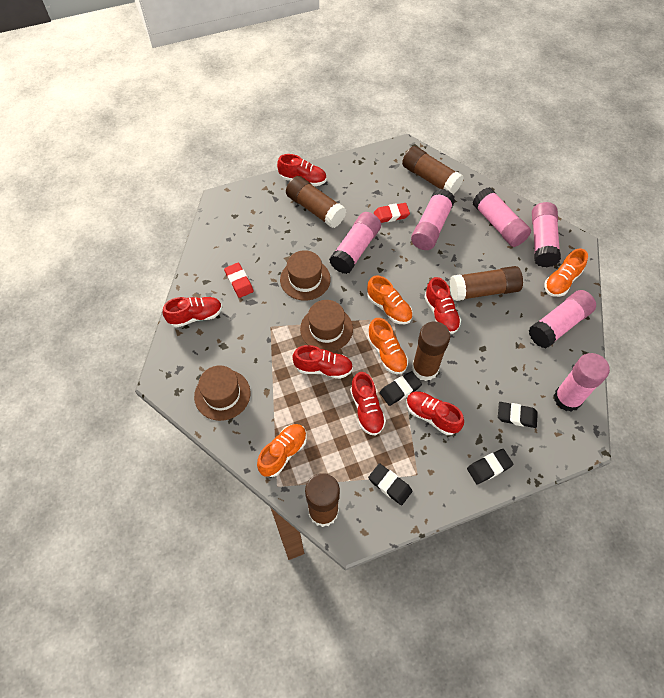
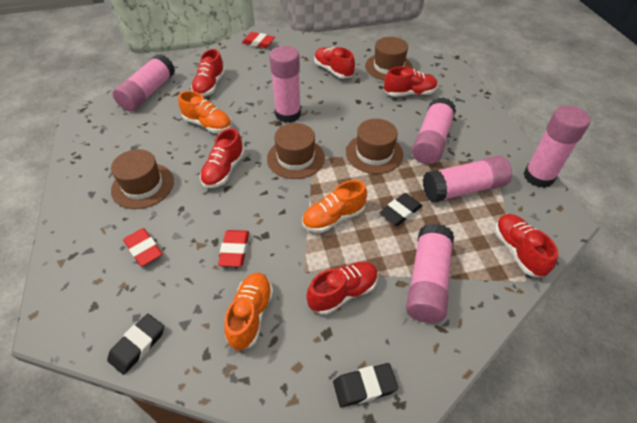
black eraser: 4 -> 3
brown glue stick: 5 -> 0
brown hat: 3 -> 4
orange shoe: 4 -> 3
red eraser: 2 -> 3

